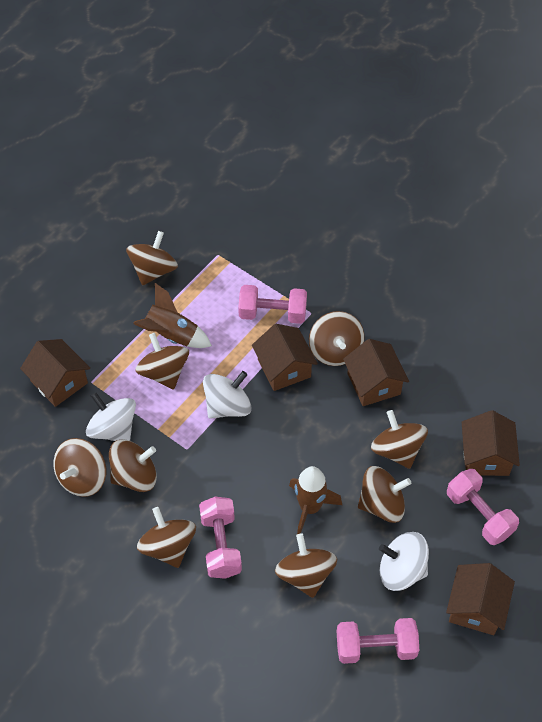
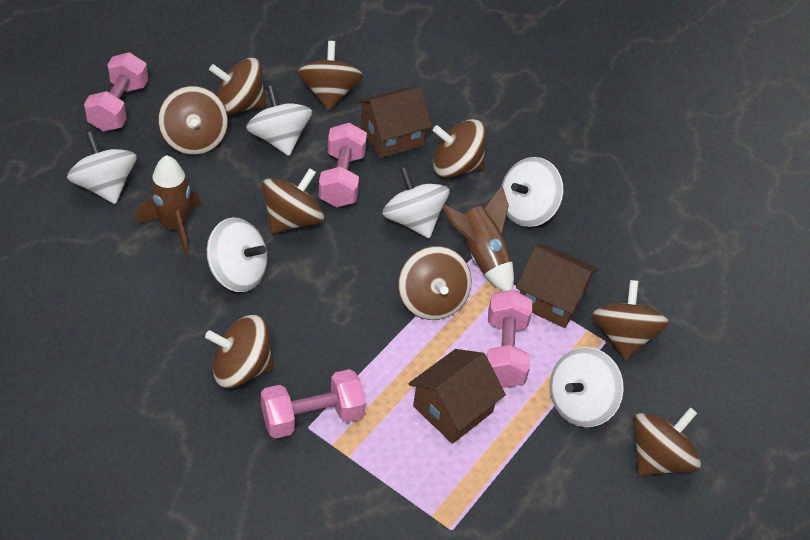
brown house: 5 -> 3
white spinning top: 3 -> 6

